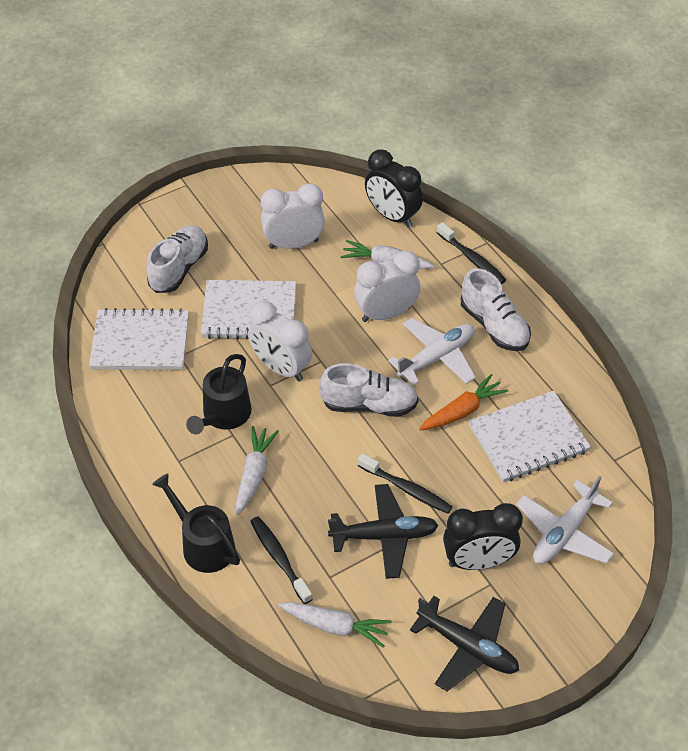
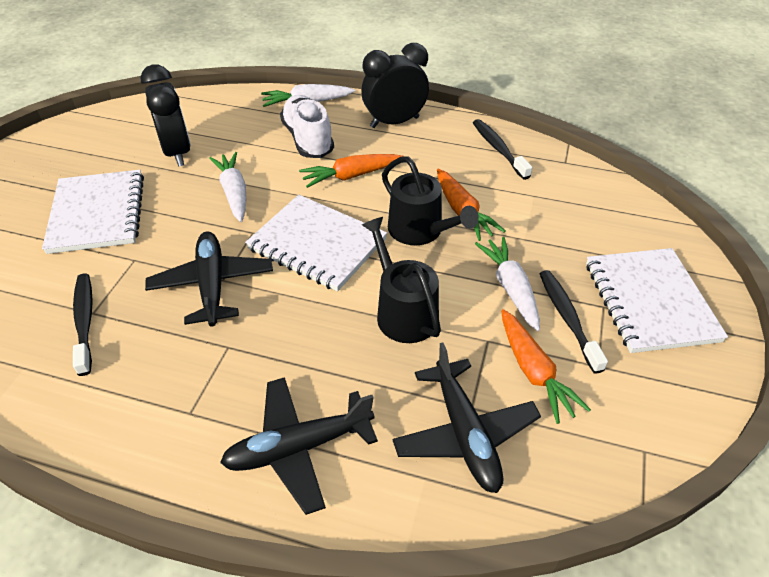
black plane: 2 -> 3
orange carrot: 1 -> 3
white clock: 3 -> 0
white plane: 2 -> 0
white shoe: 3 -> 1

